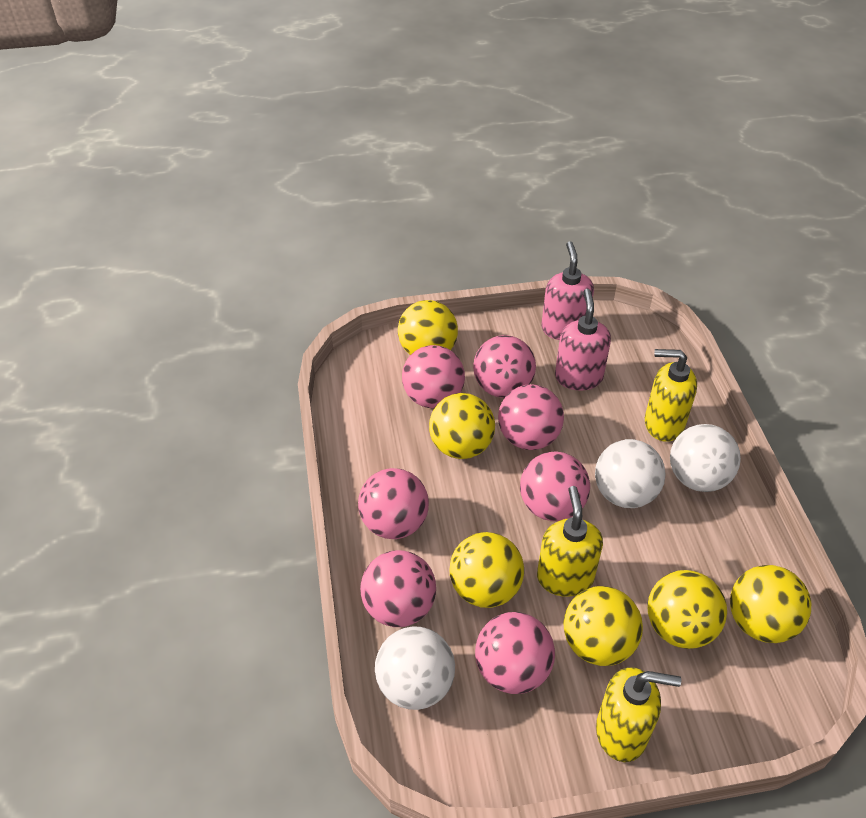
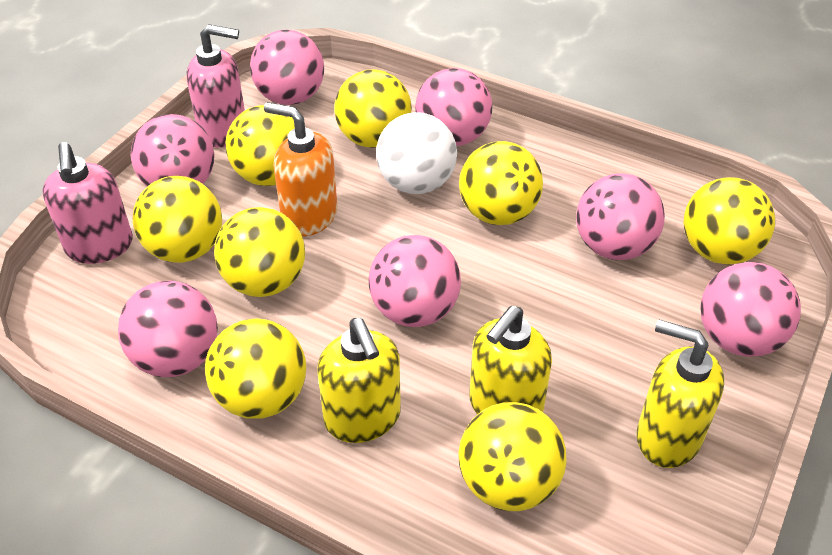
orange soap dispenser: 0 -> 1
white ball: 3 -> 1
yellow ball: 6 -> 8

